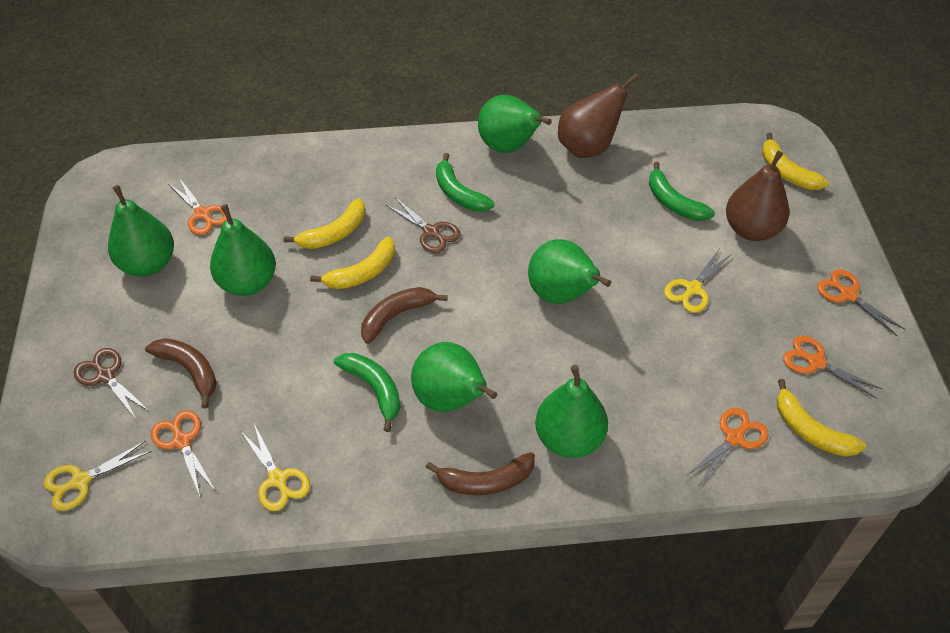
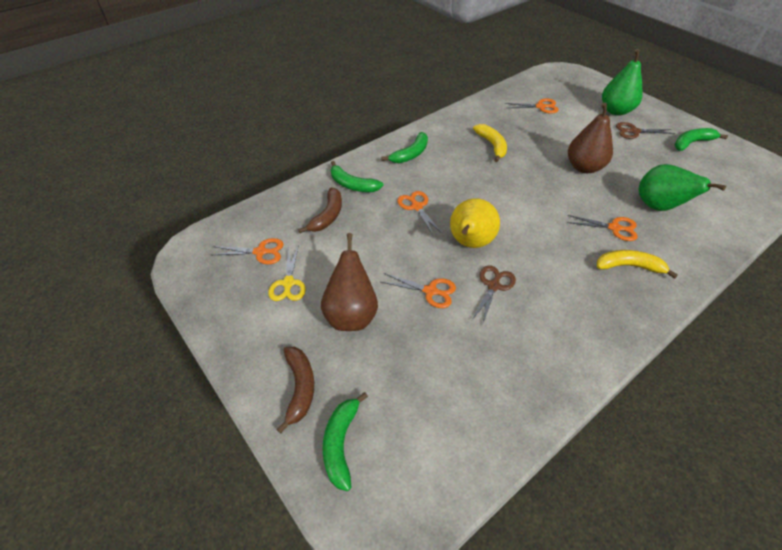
brown banana: 3 -> 2
green banana: 3 -> 4
green pear: 6 -> 2
yellow banana: 4 -> 2
yellow pear: 0 -> 1
yellow scissors: 3 -> 1

